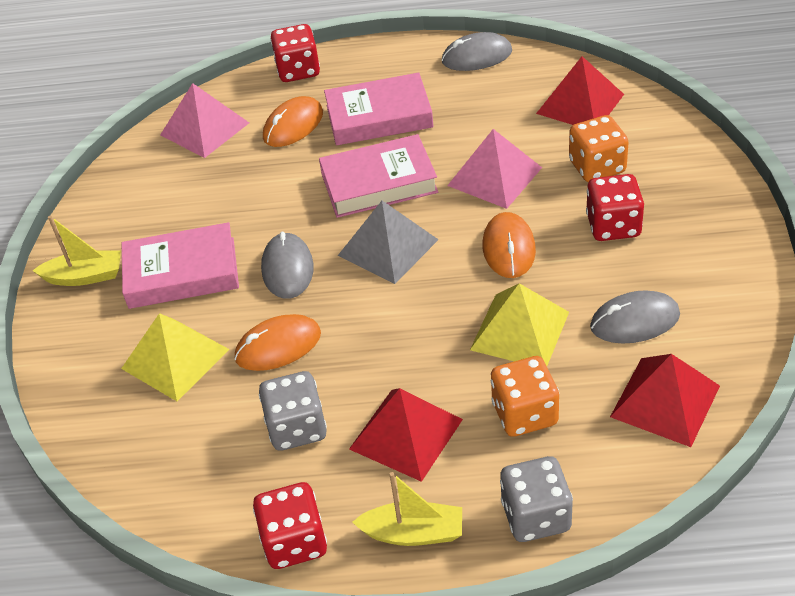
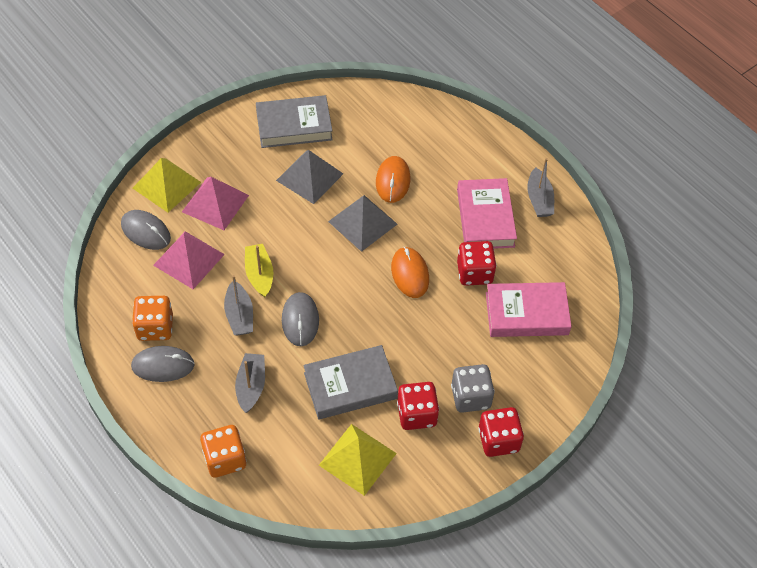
grey boat: 0 -> 3
grey book: 0 -> 2
grey dice: 2 -> 1
grey pyramid: 1 -> 2
orange mouse: 3 -> 2
pink book: 3 -> 2
red pyramid: 3 -> 0
yellow boat: 2 -> 1

